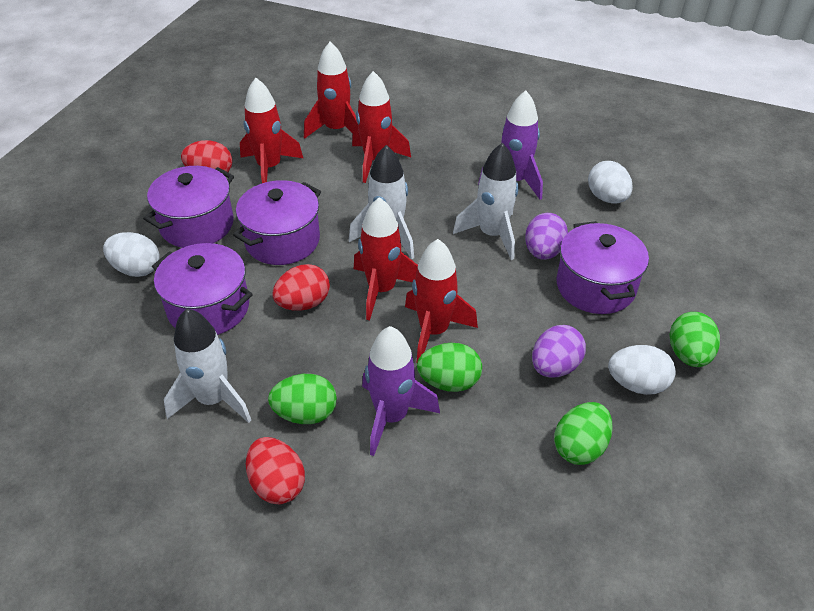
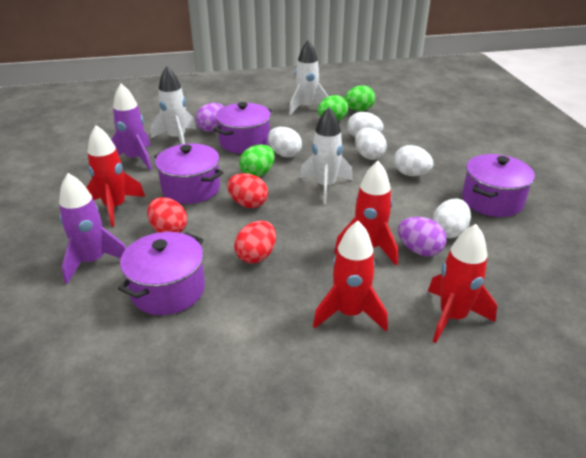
green egg: 4 -> 3
red rocket: 5 -> 4
white egg: 3 -> 5

